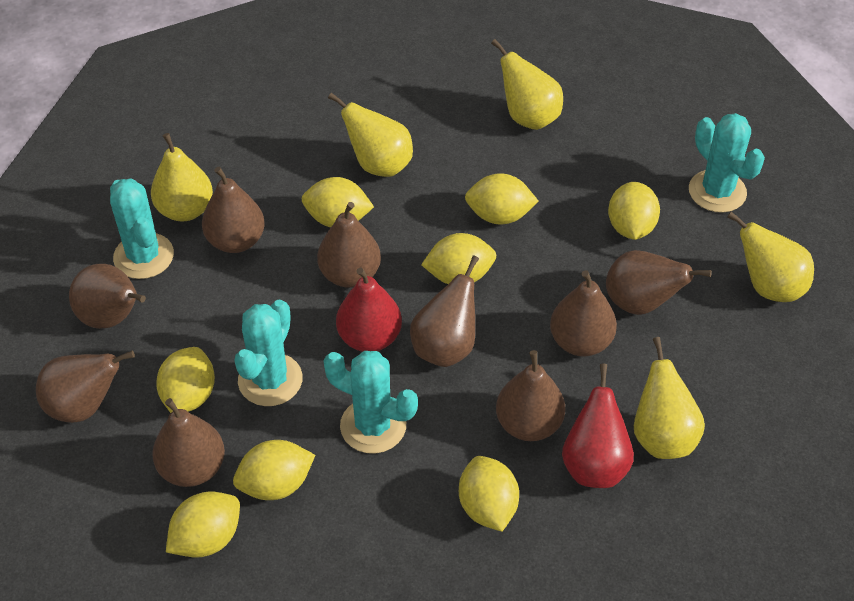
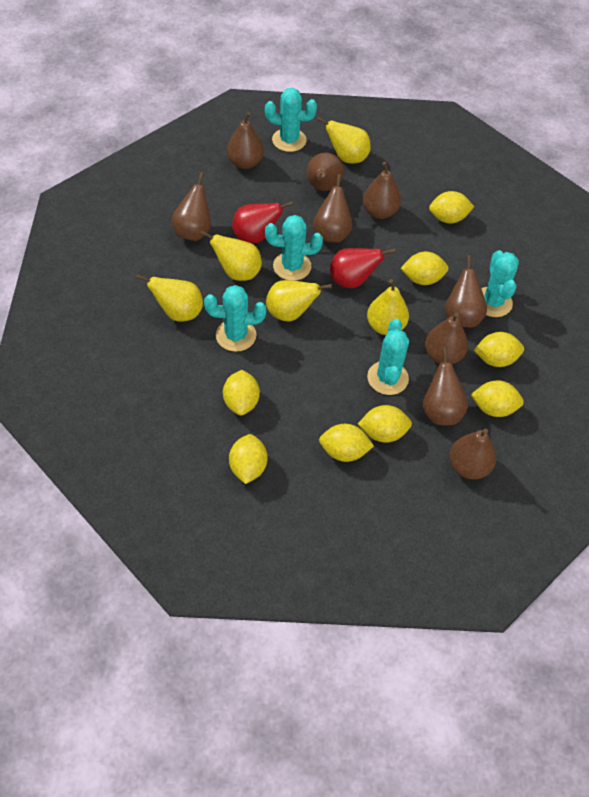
turquoise cactus: 4 -> 5

